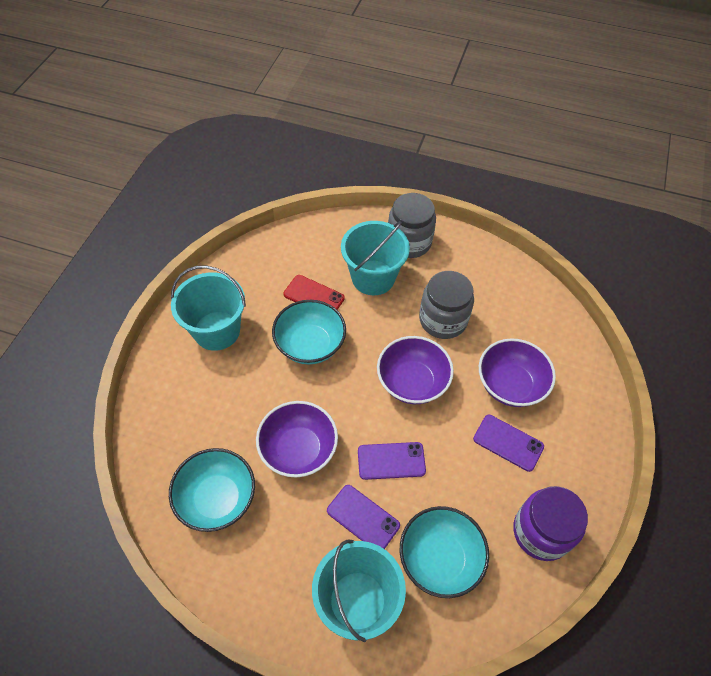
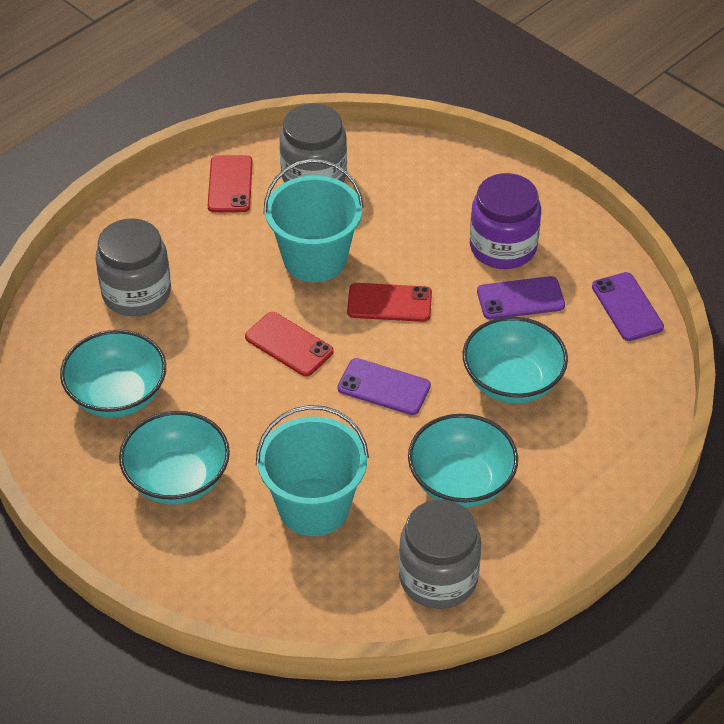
grey jar: 2 -> 3
purple bowl: 3 -> 0
red phone: 1 -> 3
turquoise bowl: 3 -> 4
turquoise bucket: 3 -> 2

